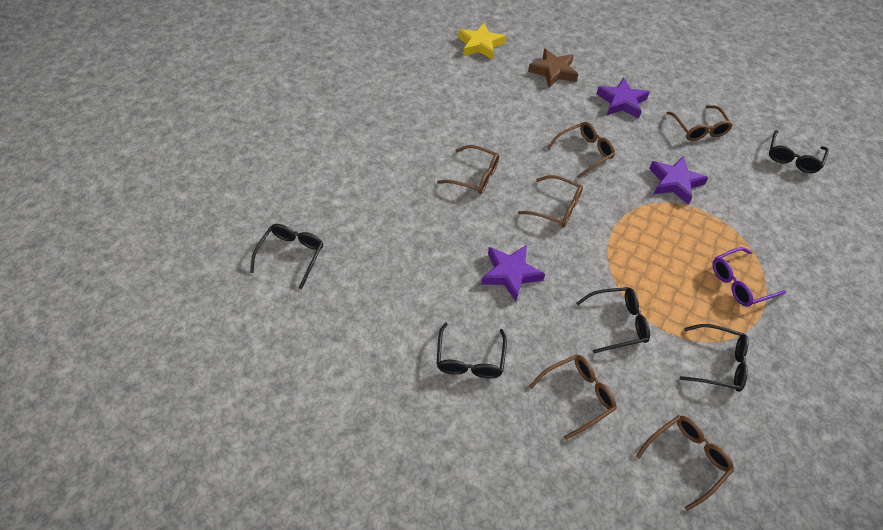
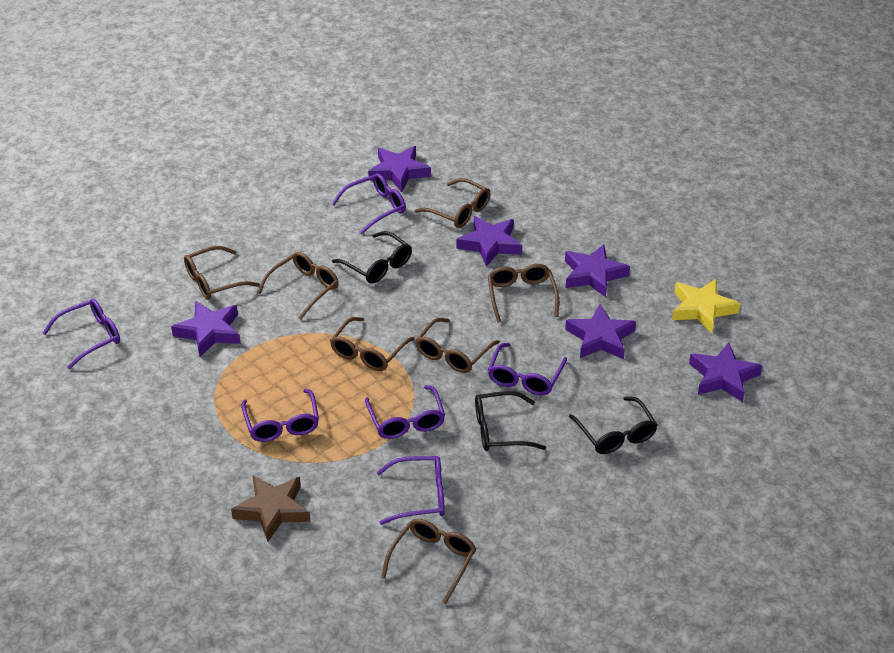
black glasses: 5 -> 3
brown glasses: 6 -> 7
purple glasses: 1 -> 6
purple star: 3 -> 6

